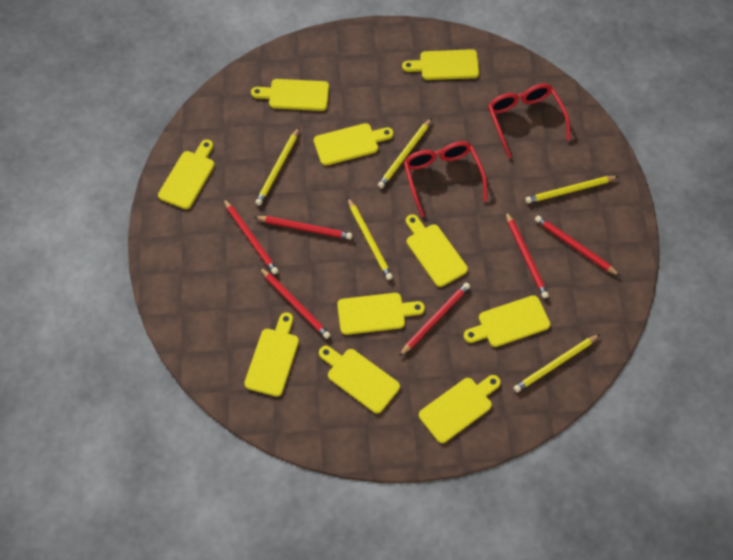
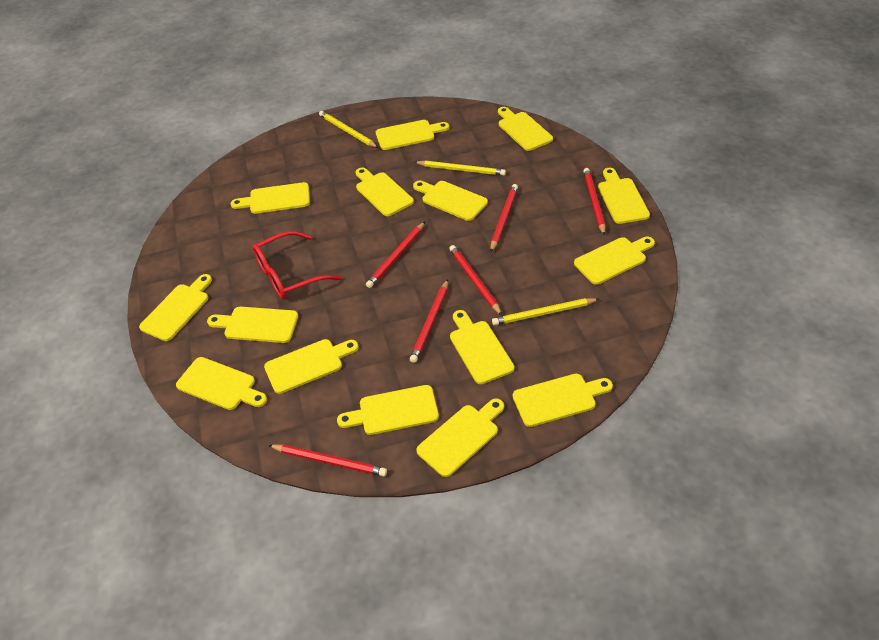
red glasses: 2 -> 1
yellow cutting board: 10 -> 15
yellow pencil: 5 -> 3

